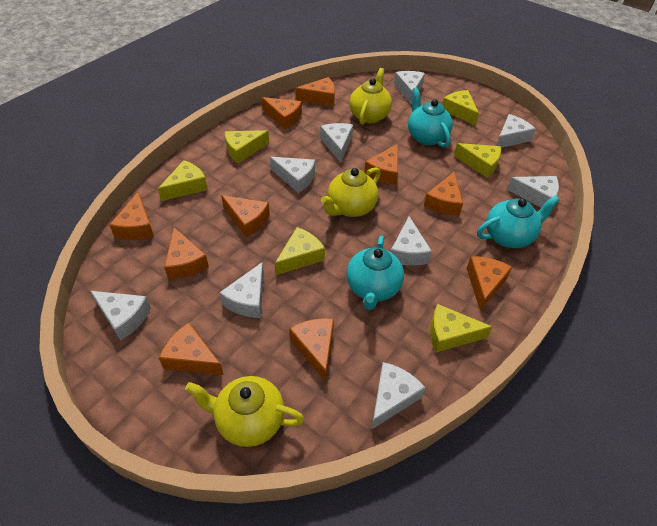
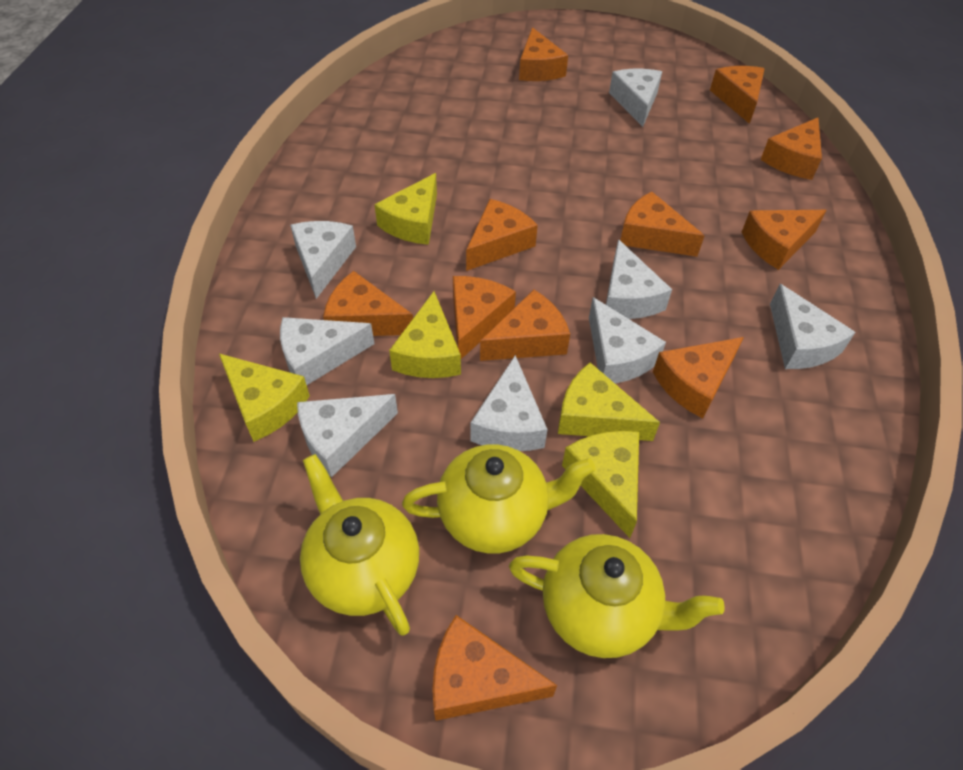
orange cheese: 10 -> 11
turquoise teapot: 3 -> 0
white cheese: 9 -> 8
yellow cheese: 6 -> 5

